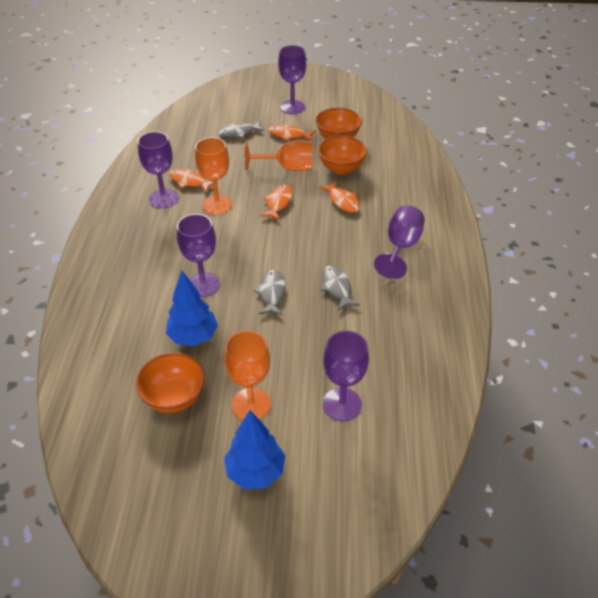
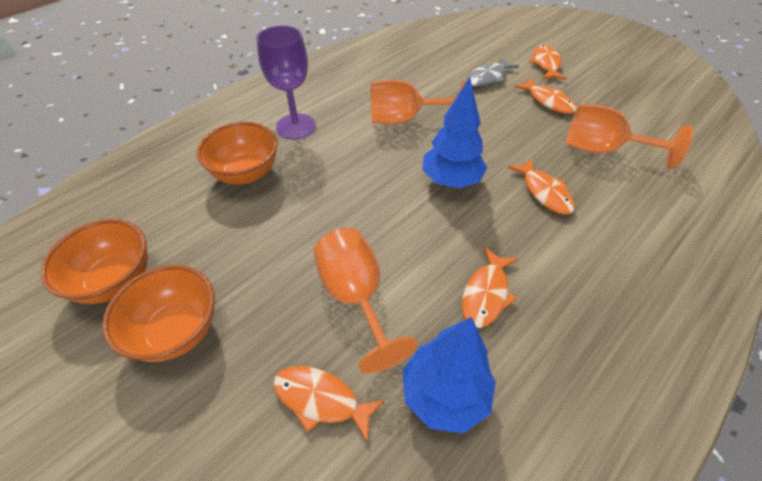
grey fish: 3 -> 1
orange fish: 4 -> 5
purple goblet: 5 -> 1

